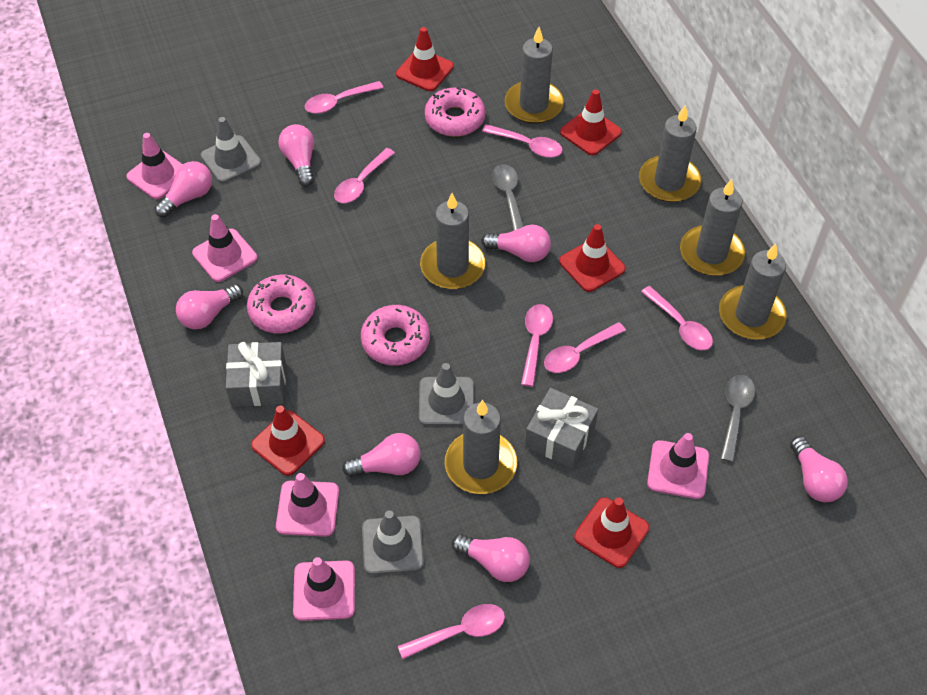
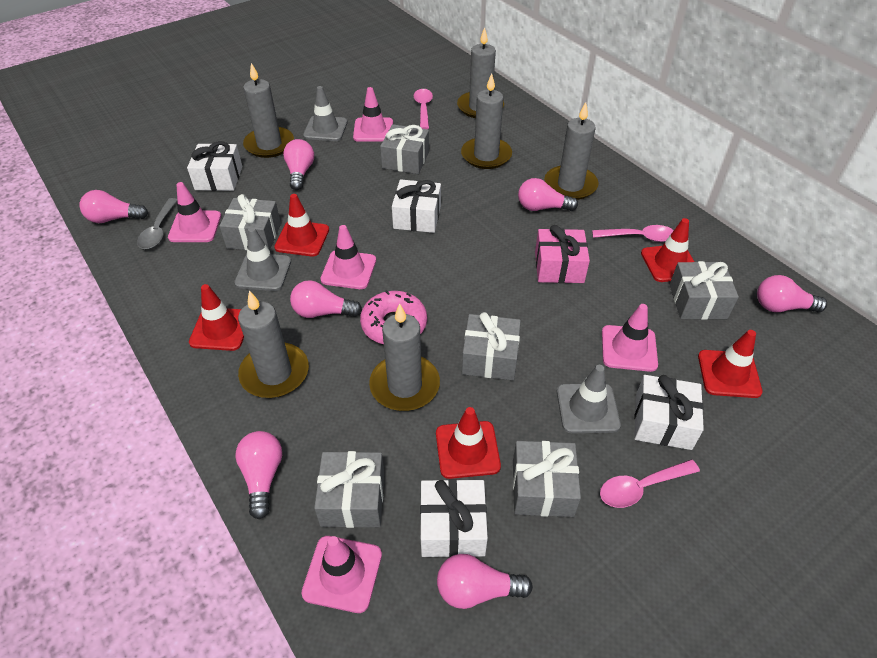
grey gift: 2 -> 6
grey spoon: 2 -> 1
pink donut: 3 -> 1
pink gift: 0 -> 1
pink spoon: 7 -> 3
white gift: 0 -> 4

